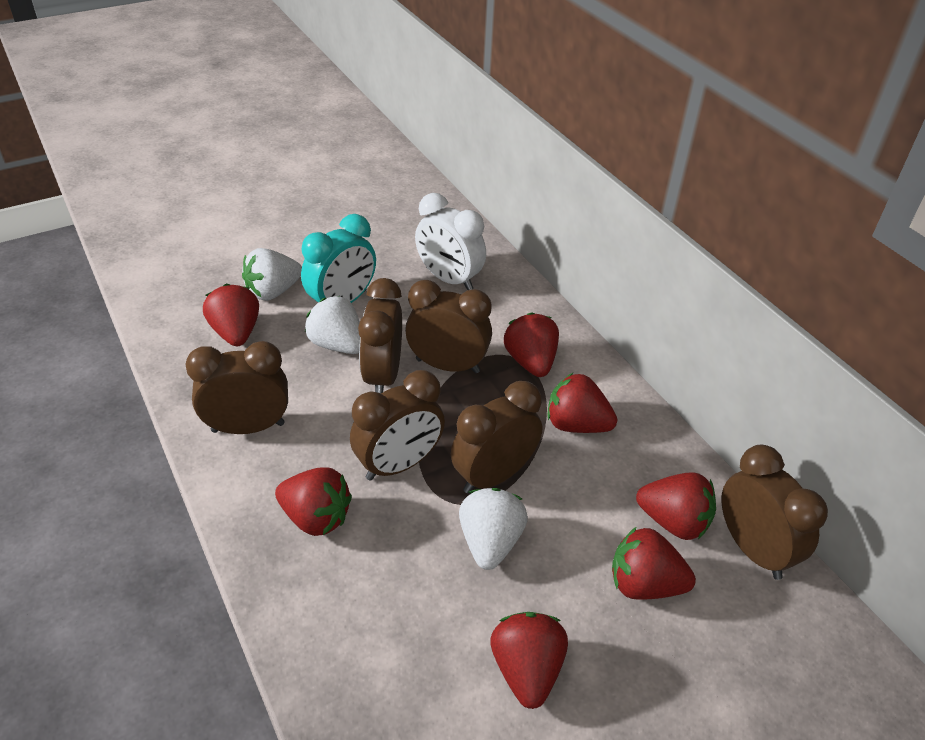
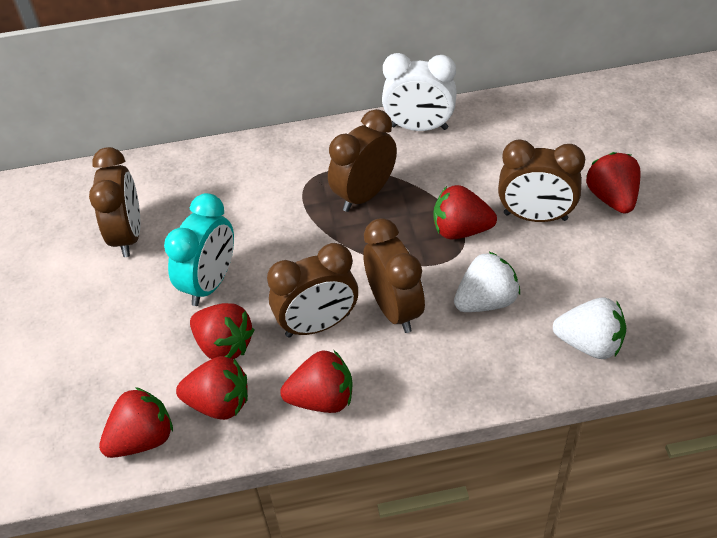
brown clock: 6 -> 5
red strawberry: 7 -> 6
white strawberry: 3 -> 2

